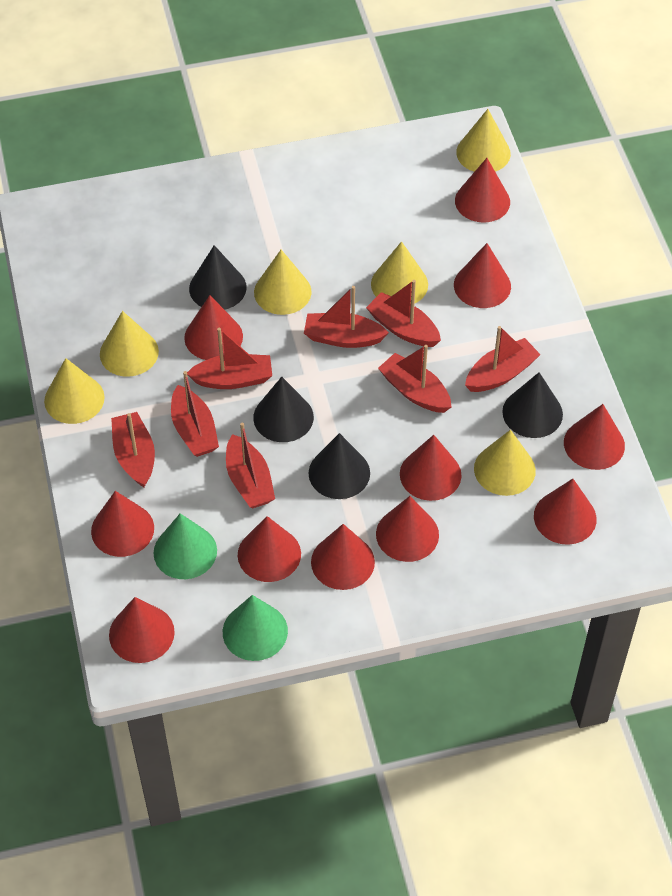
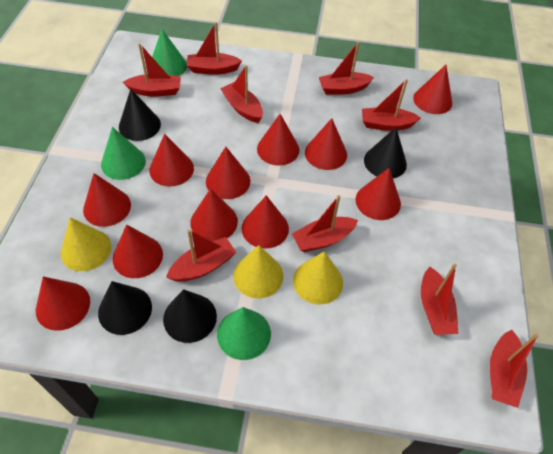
green cone: 2 -> 3
red boat: 8 -> 9
yellow cone: 6 -> 3

